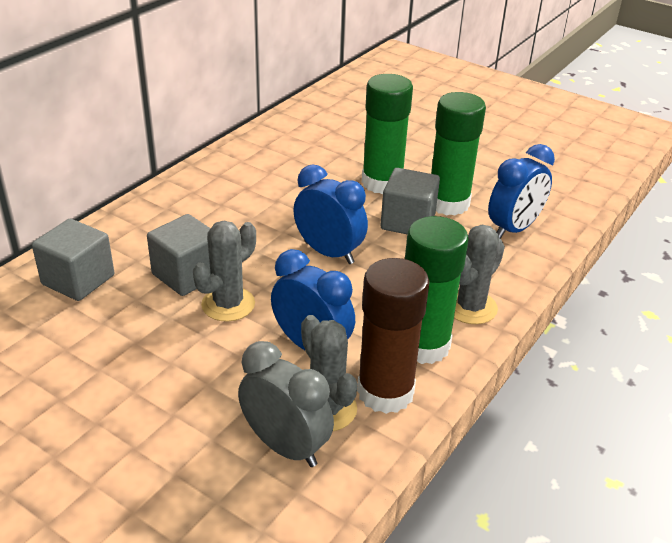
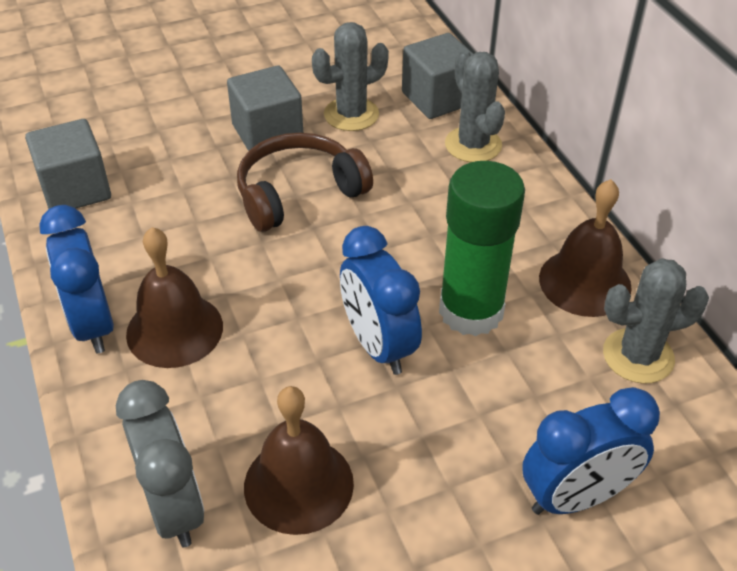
brown bell: 0 -> 3
brown glue stick: 1 -> 0
brown headphones: 0 -> 1
green glue stick: 3 -> 1

